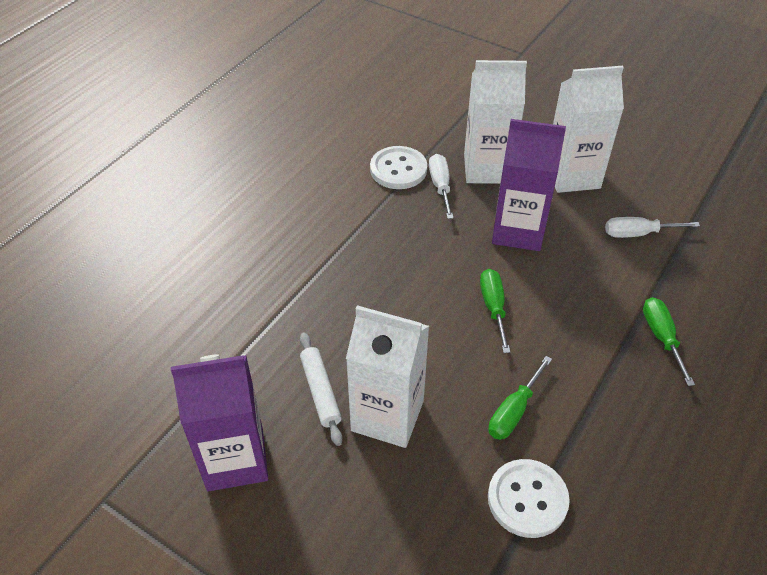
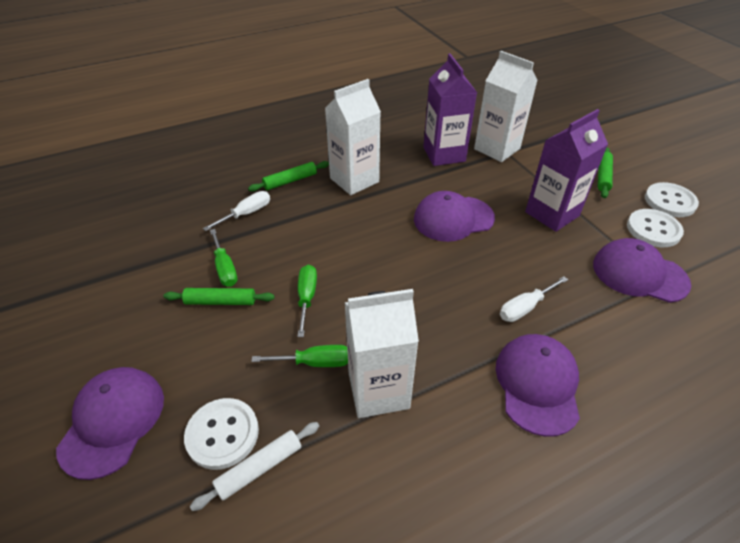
green rolling pin: 0 -> 3
purple cap: 0 -> 4
white button: 2 -> 3

